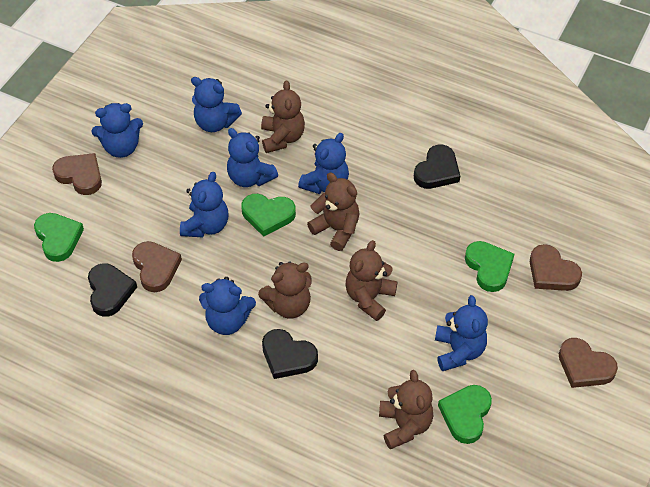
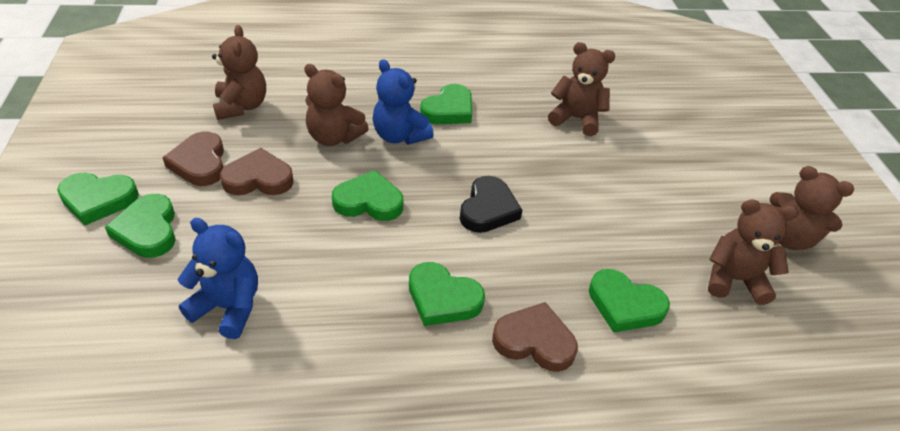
black heart: 3 -> 1
blue teddy bear: 7 -> 2
brown heart: 4 -> 3
green heart: 4 -> 6

